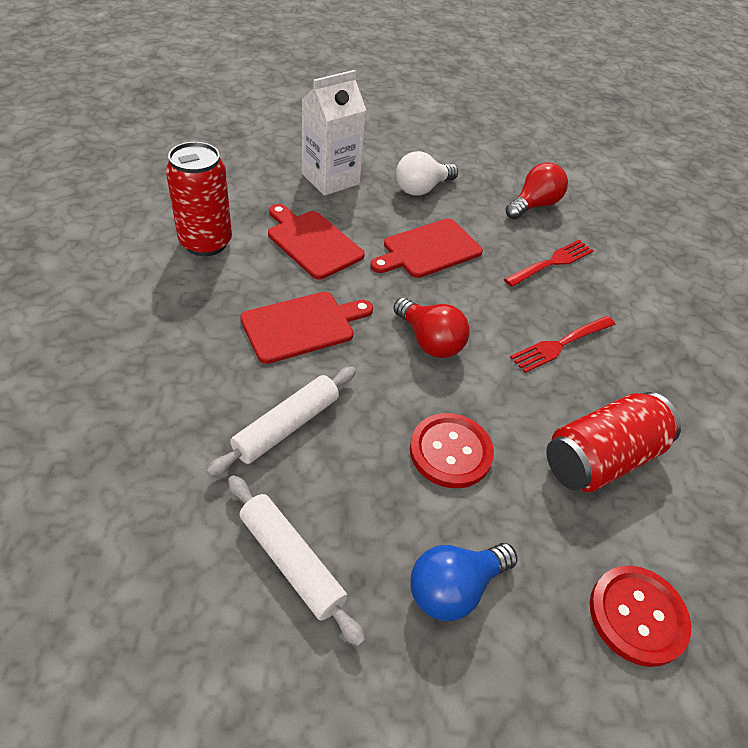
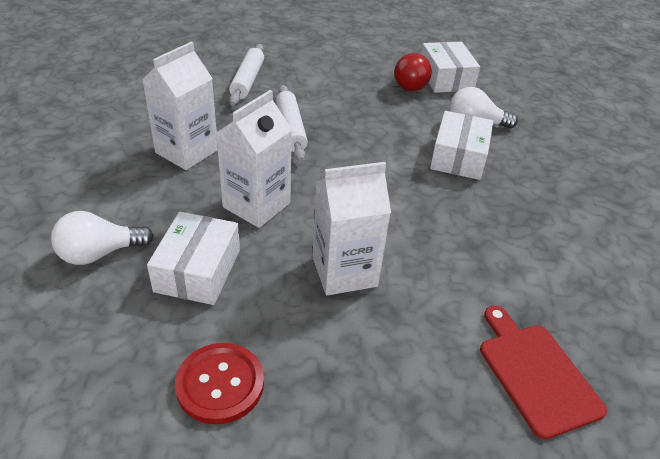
blue light bulb: 1 -> 0
red button: 2 -> 1
red can: 2 -> 0
red cutting board: 3 -> 1
red fork: 2 -> 0
red light bulb: 2 -> 1
white box: 0 -> 3
white carton: 1 -> 3
white light bulb: 1 -> 2

